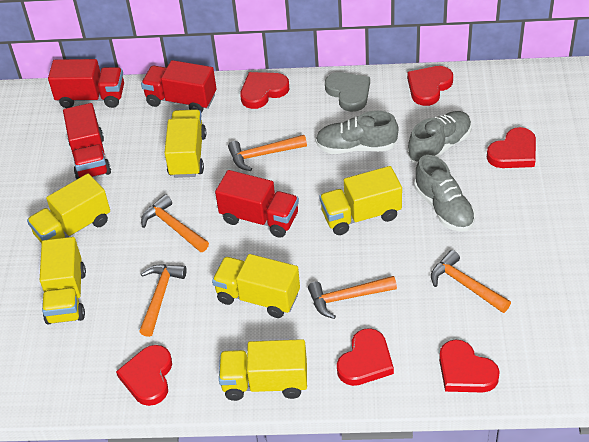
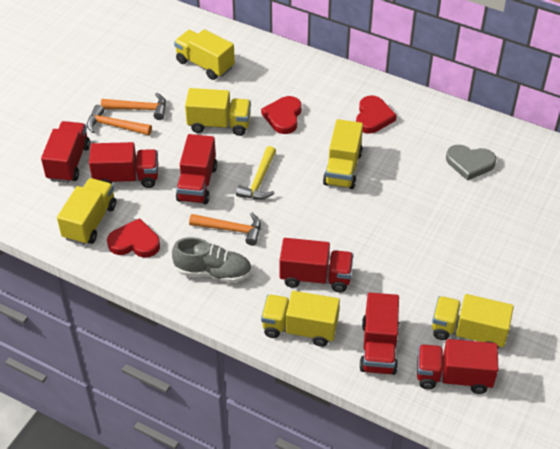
grey shoe: 3 -> 1
orange hammer: 5 -> 3
red heart: 6 -> 3
red truck: 4 -> 6
yellow hammer: 0 -> 1

